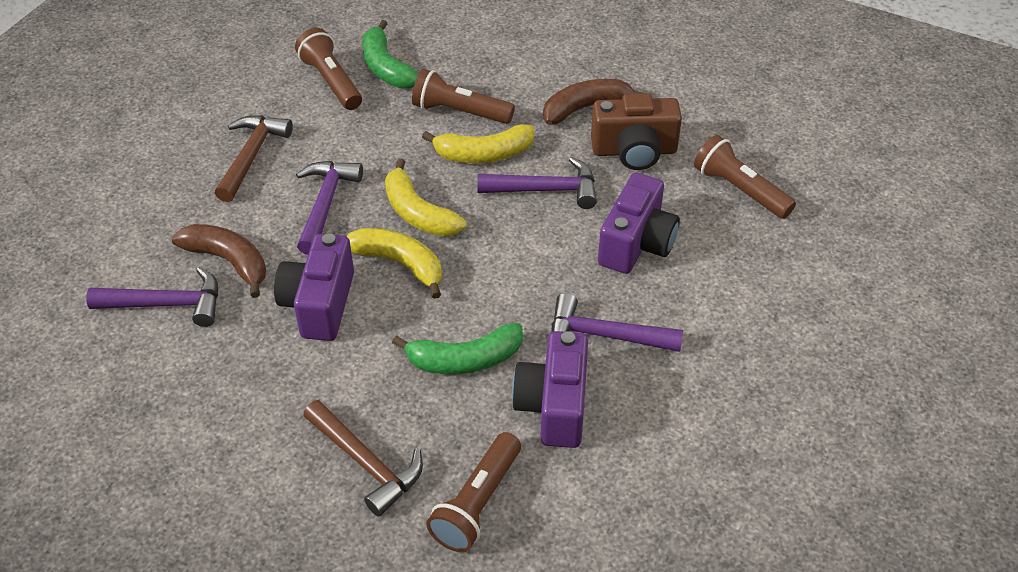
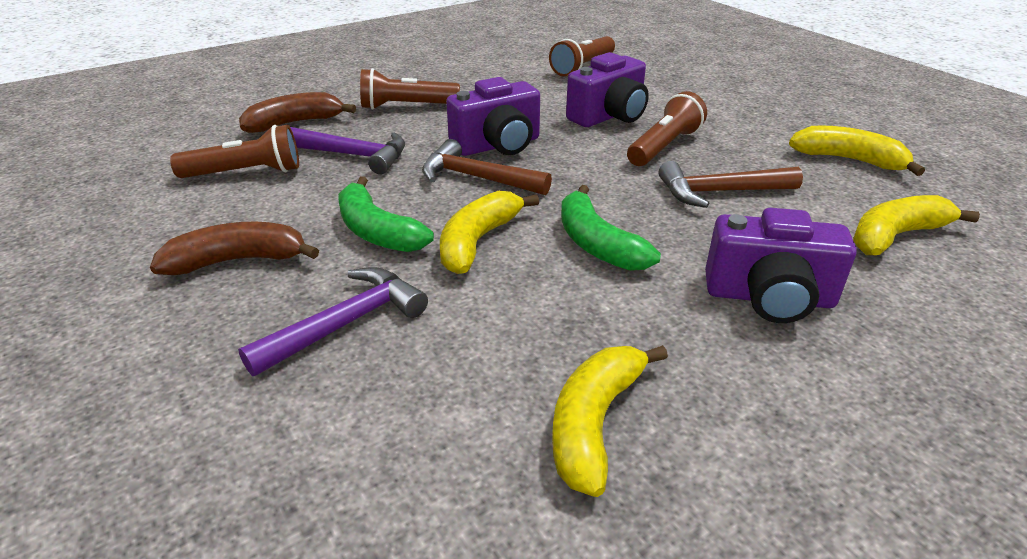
brown camera: 1 -> 0
purple hammer: 4 -> 2
yellow banana: 3 -> 4

